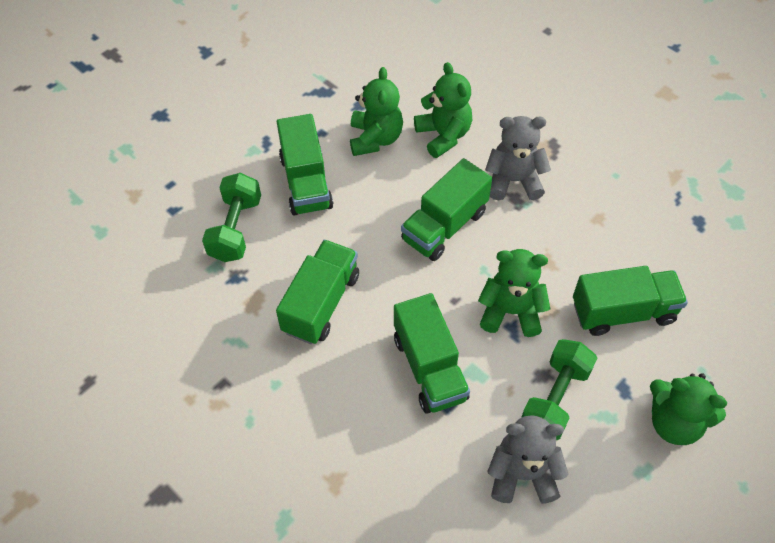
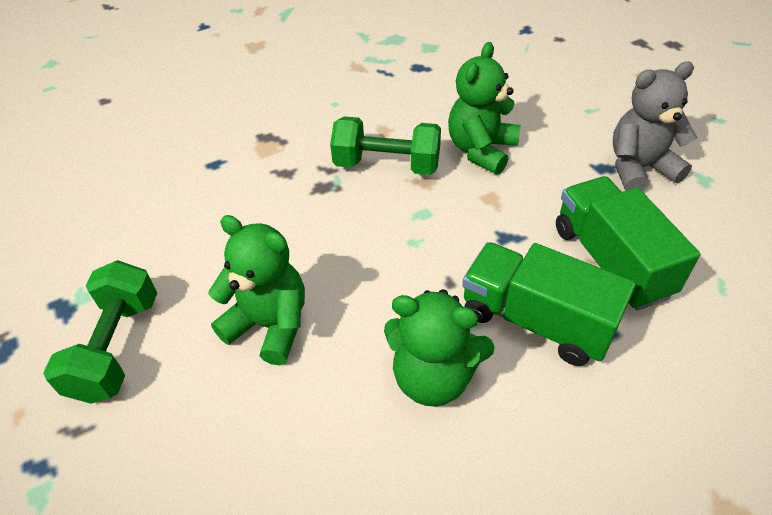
green teddy bear: 4 -> 3
green truck: 5 -> 2
grey teddy bear: 2 -> 1

